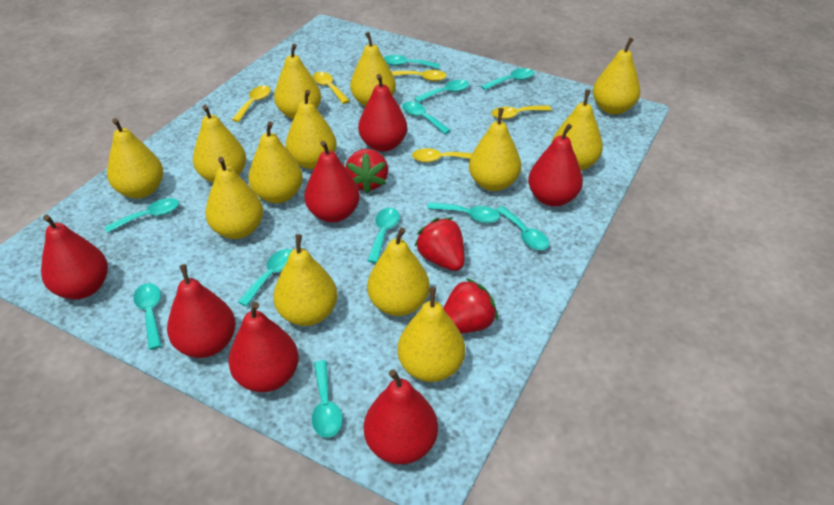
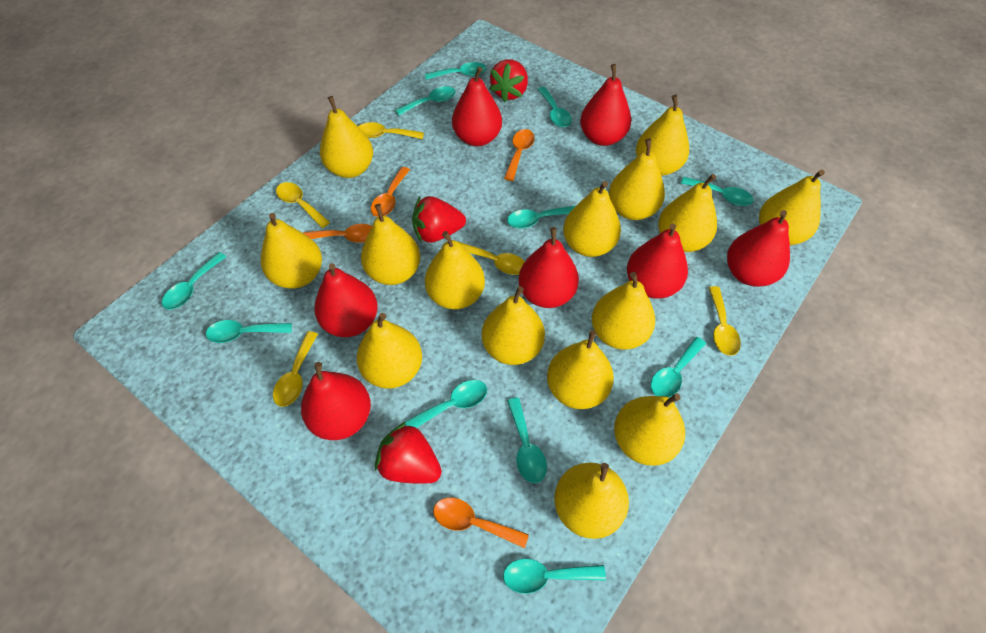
orange spoon: 0 -> 4
yellow pear: 13 -> 15

